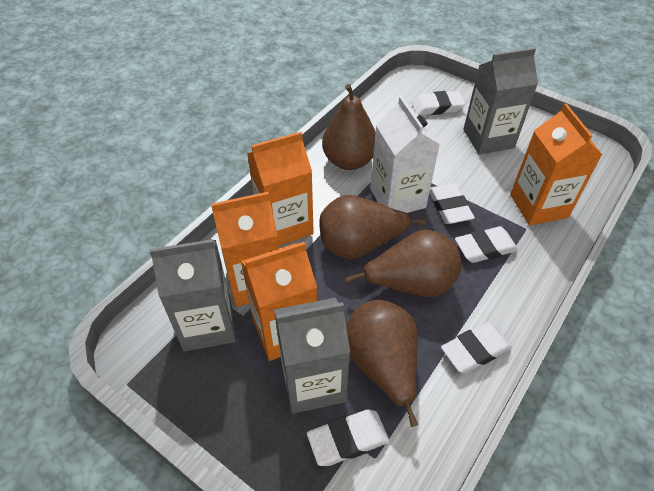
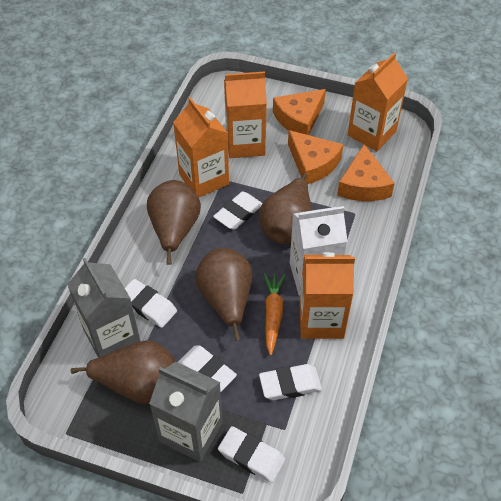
grey carton: 3 -> 2
orange carrot: 0 -> 1
orange cheese: 0 -> 3

